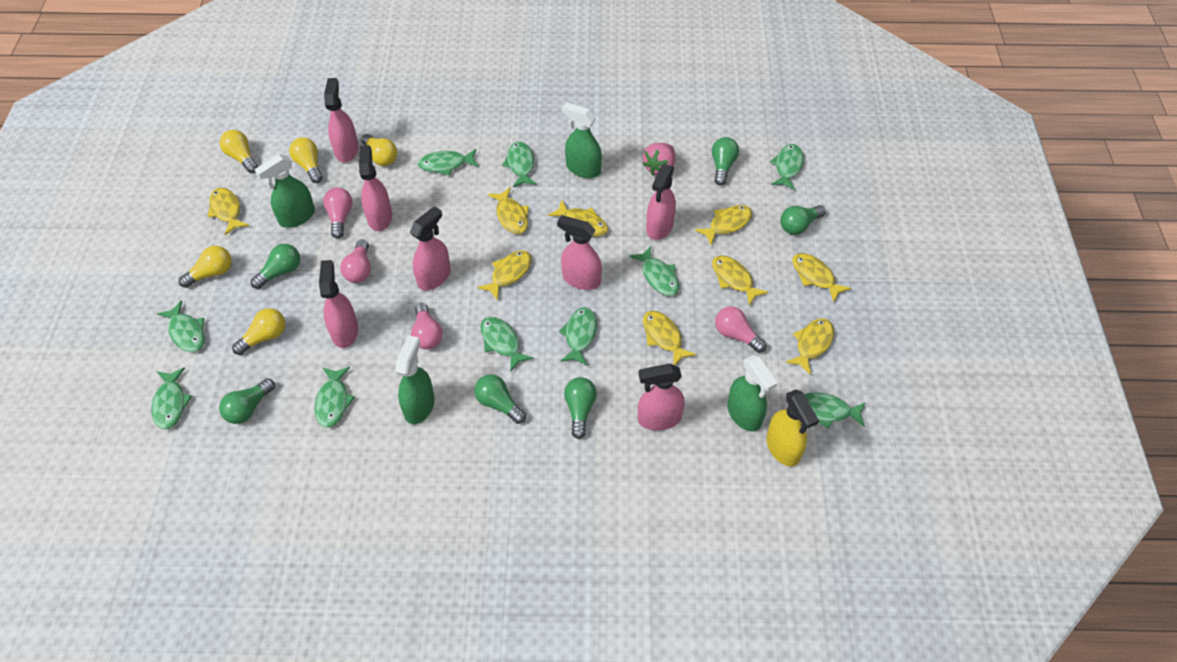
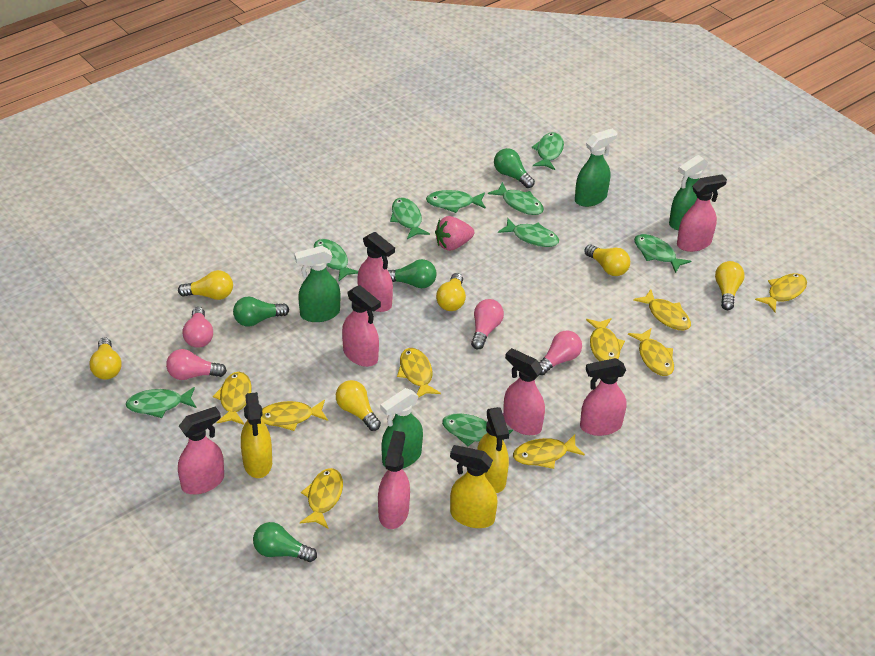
green fish: 10 -> 9
green light bulb: 6 -> 4
yellow light bulb: 5 -> 6
yellow spray bottle: 1 -> 3

